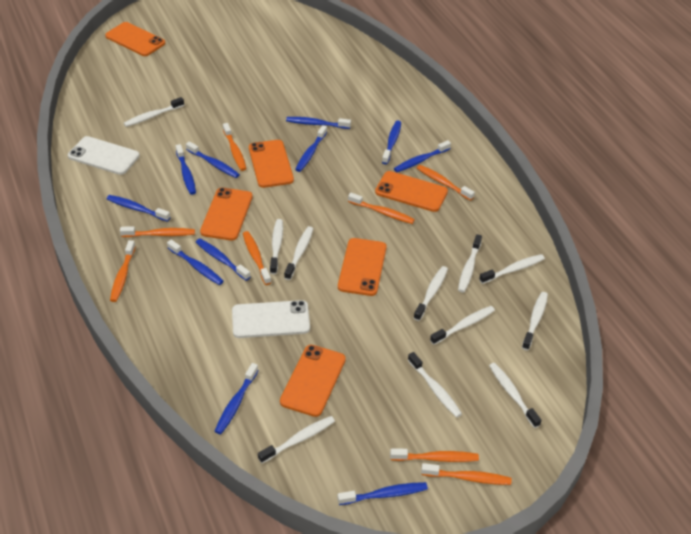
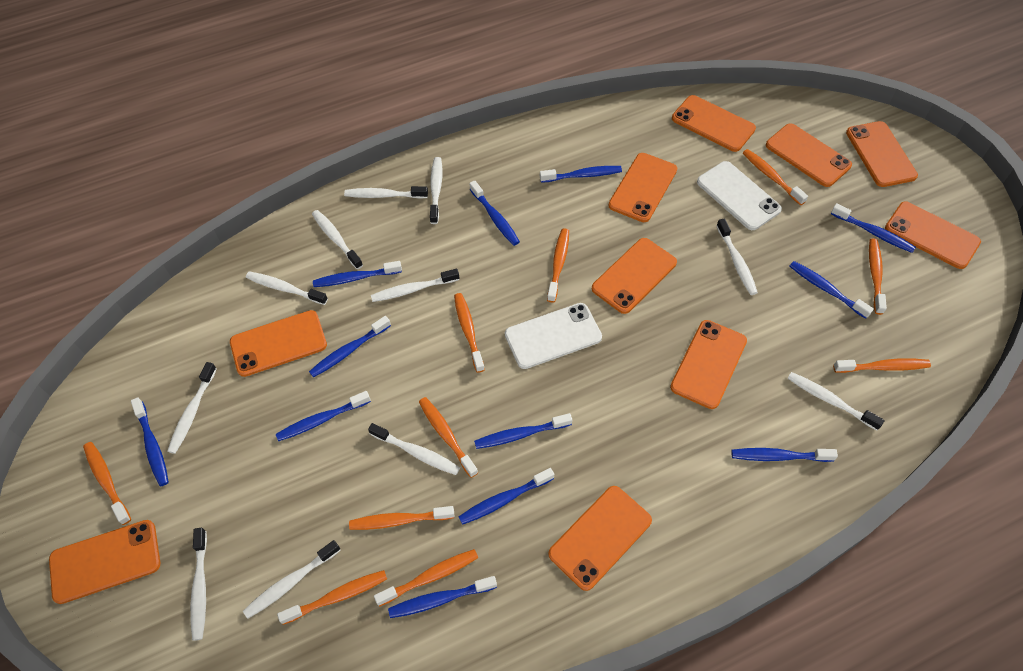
blue toothbrush: 11 -> 12
orange phone: 6 -> 10
orange toothbrush: 8 -> 10

